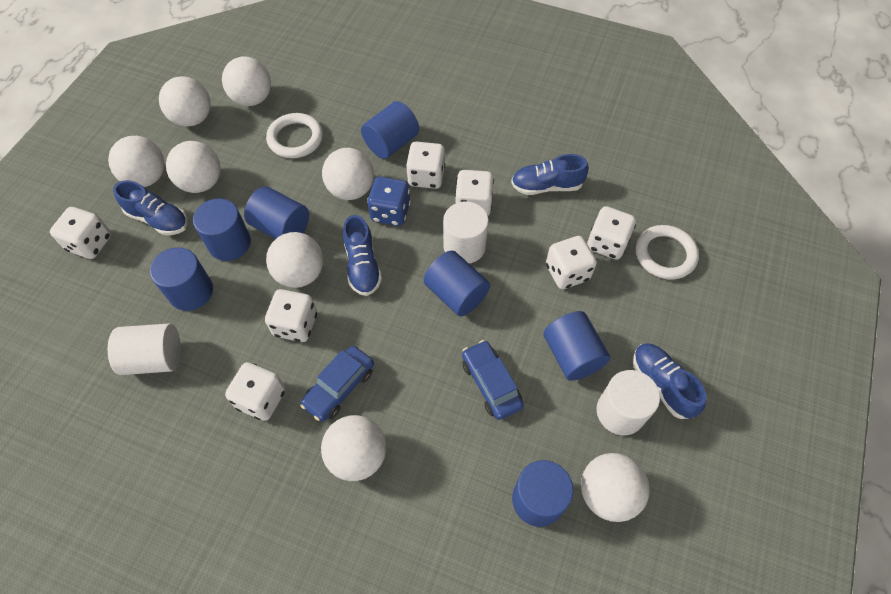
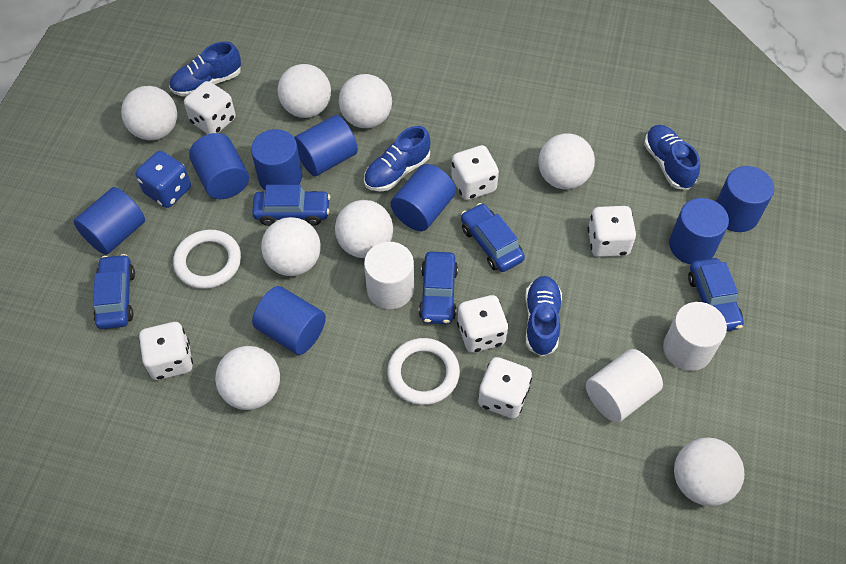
blue car: 2 -> 5
blue cylinder: 7 -> 8
white dice: 7 -> 6

